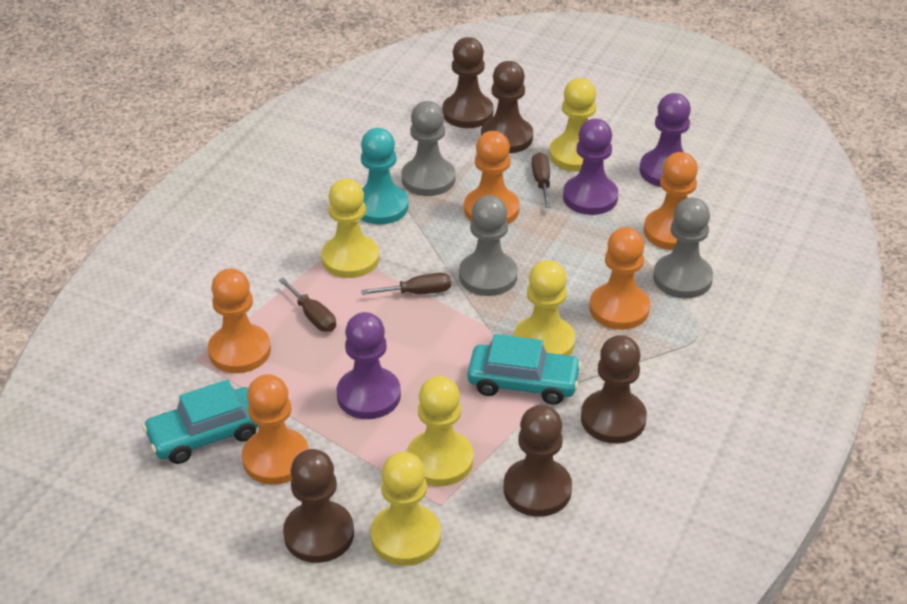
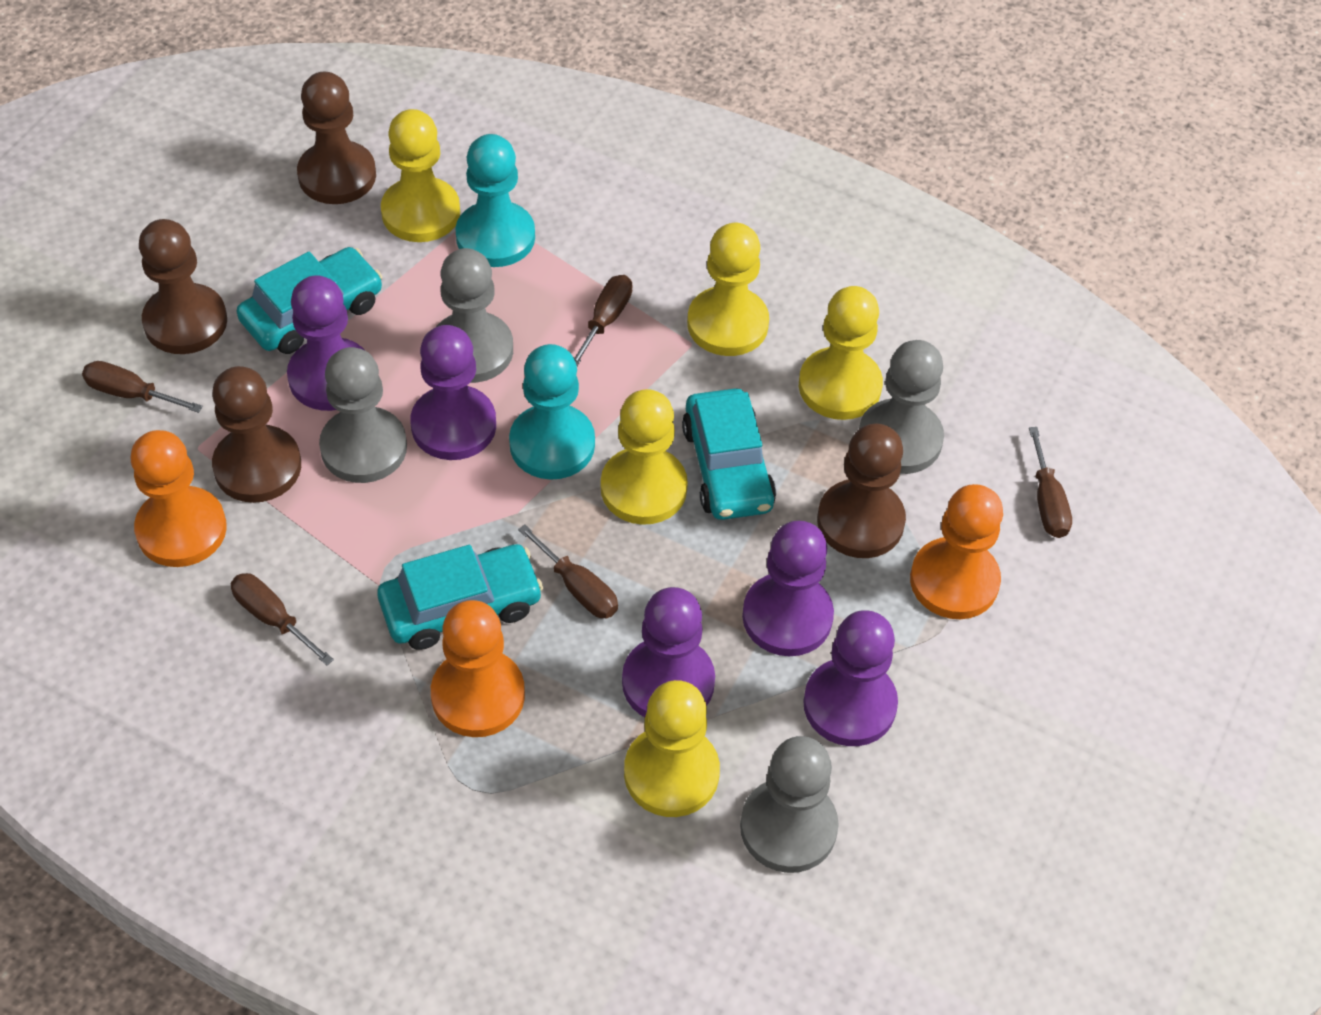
brown pawn: 5 -> 4
brown screwdriver: 3 -> 5
grey pawn: 3 -> 4
orange pawn: 5 -> 3
purple pawn: 3 -> 5
turquoise car: 2 -> 3
turquoise pawn: 1 -> 2

